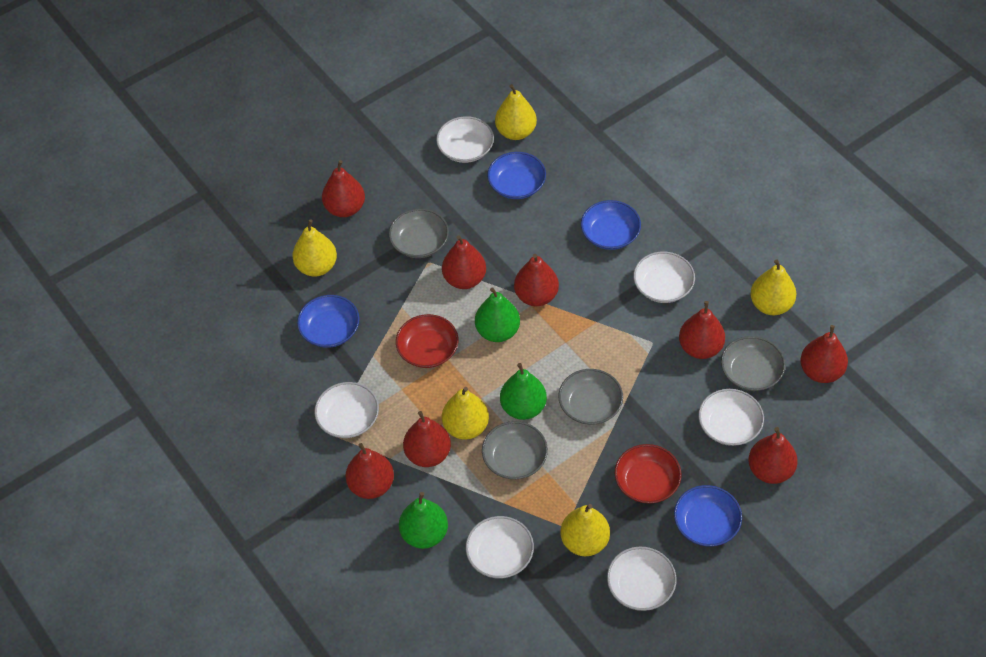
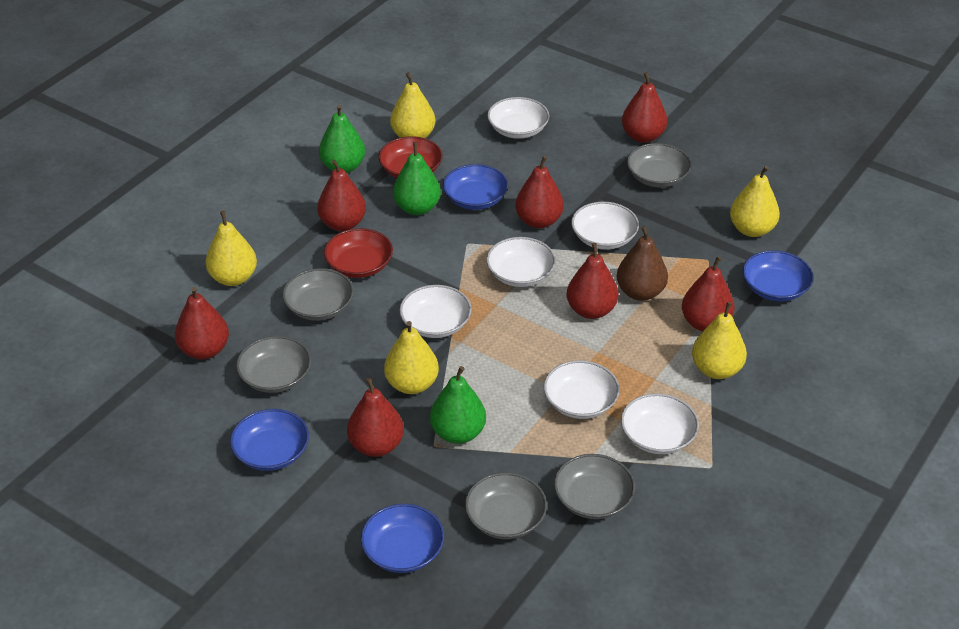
brown pear: 0 -> 1
grey bowl: 4 -> 5
red pear: 8 -> 7

